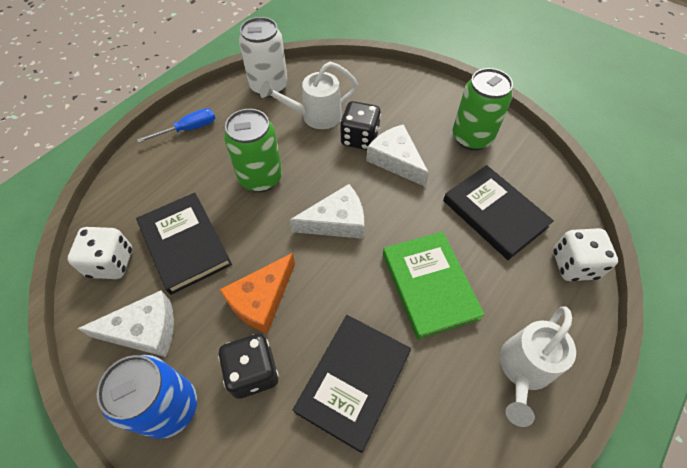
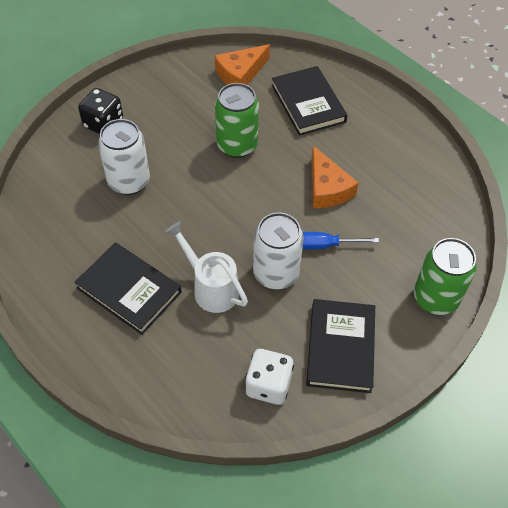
black dice: 2 -> 1
blue can: 1 -> 0
green book: 1 -> 0
orange cheese: 1 -> 2
white can: 1 -> 2
white cheese: 3 -> 0
white dice: 2 -> 1
white watering can: 2 -> 1

